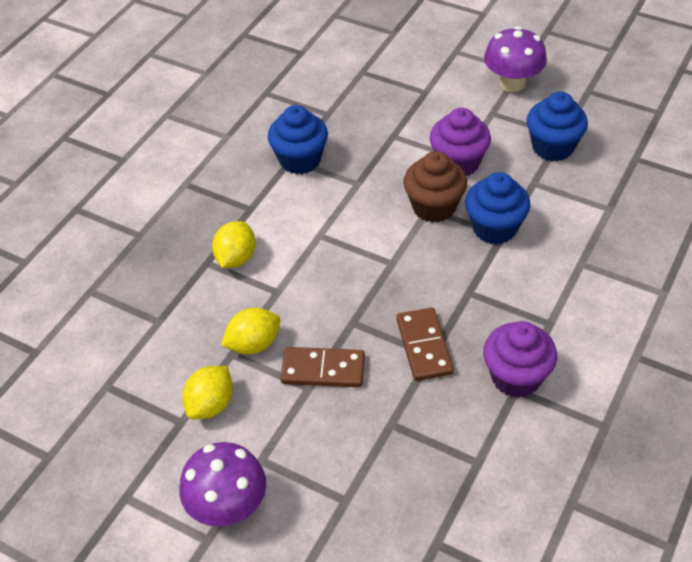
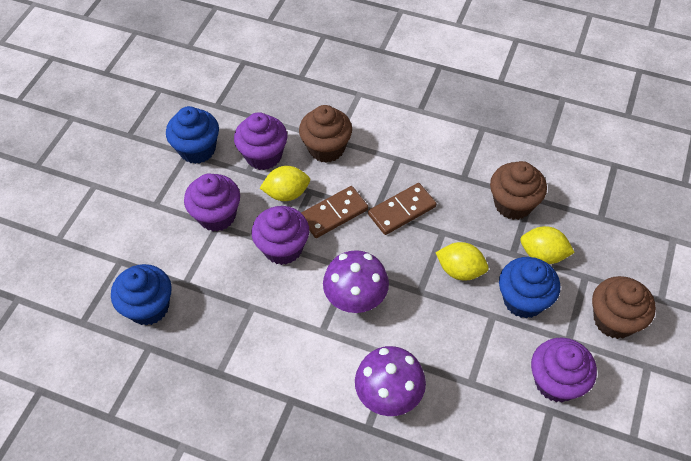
brown cupcake: 1 -> 3
purple cupcake: 2 -> 4

